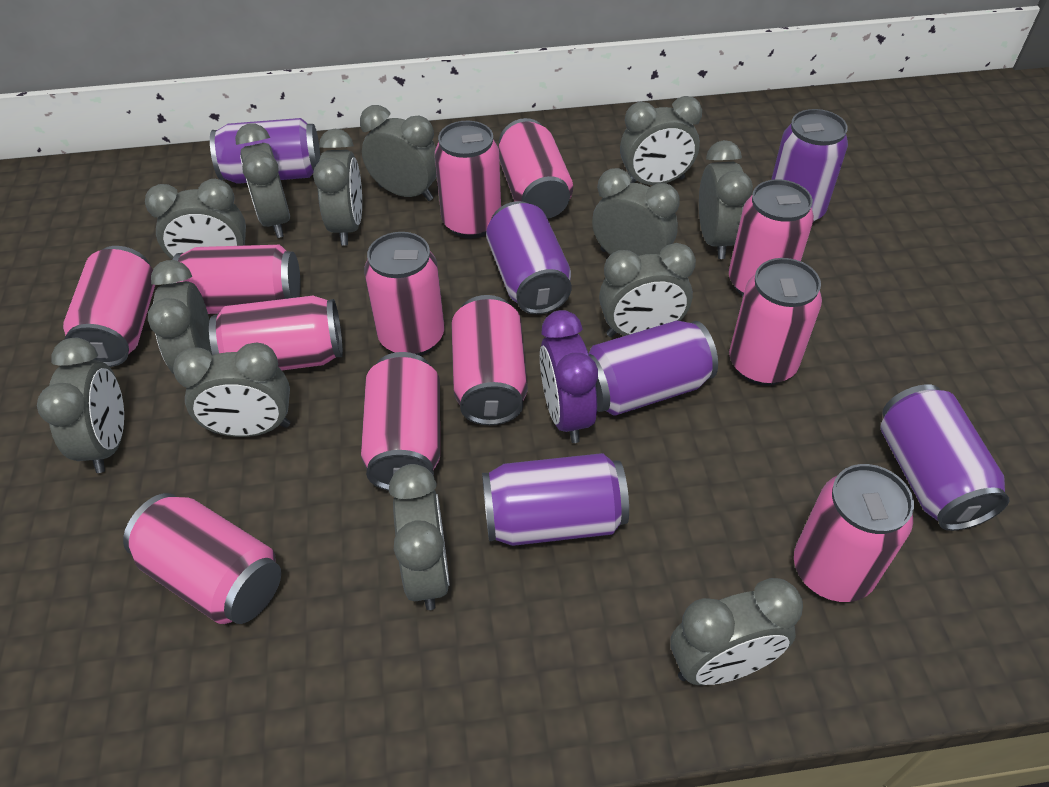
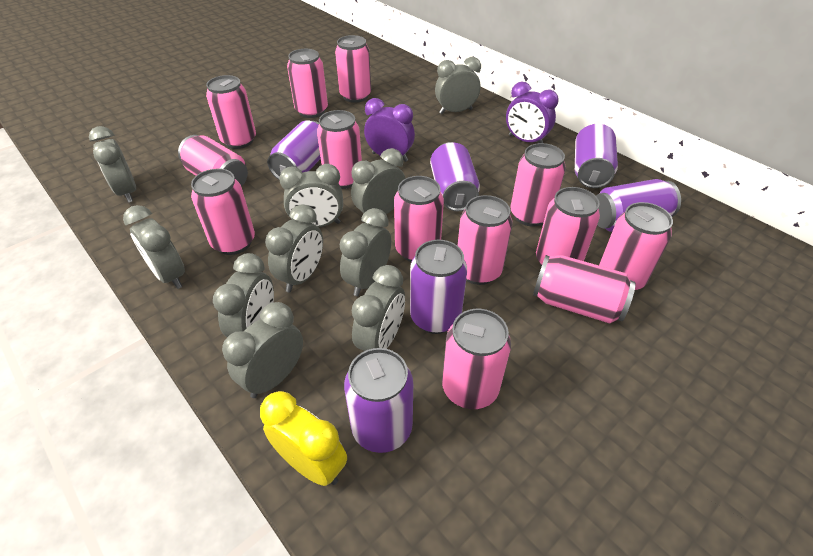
grey clock: 13 -> 10
pink can: 12 -> 13
purple clock: 1 -> 2
yellow clock: 0 -> 1

